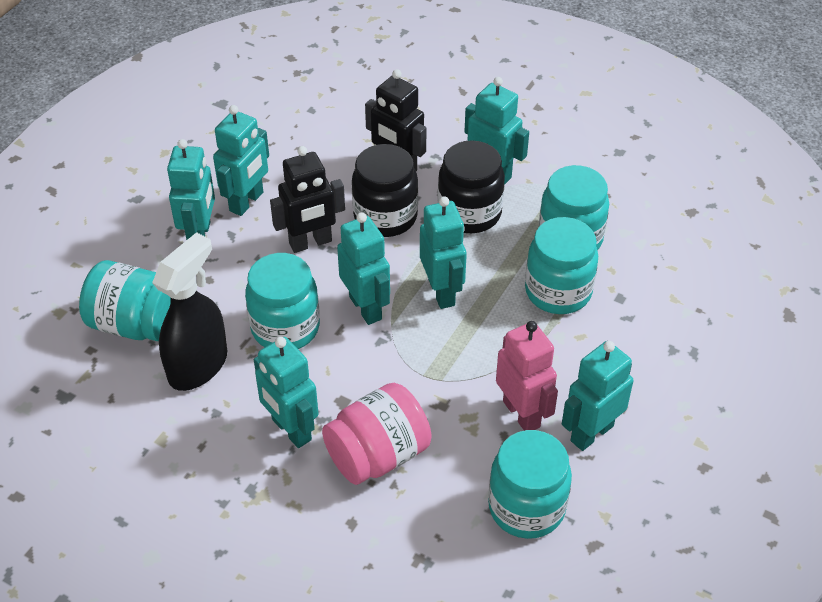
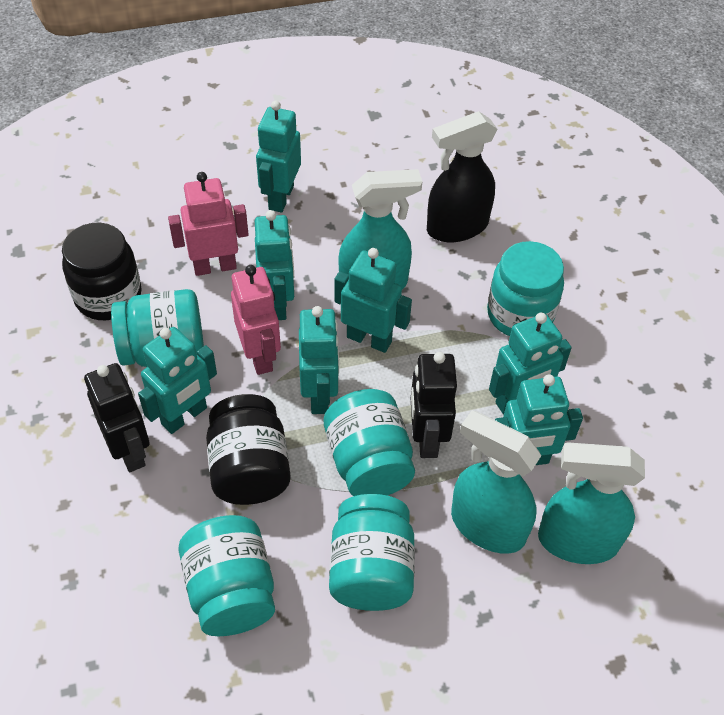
pink jar: 1 -> 0
pink robot: 1 -> 2
turquoise spray bottle: 0 -> 3

